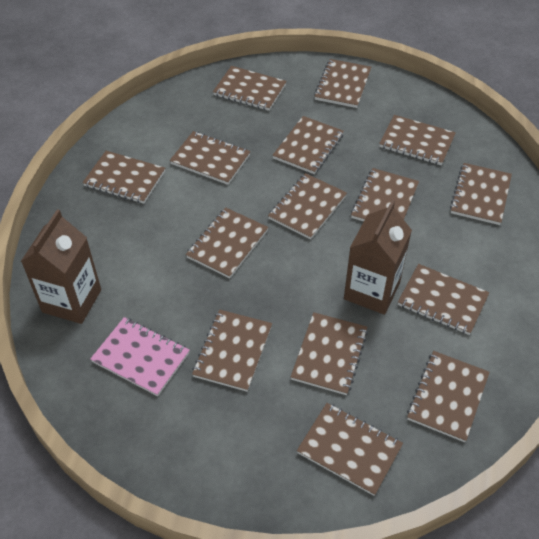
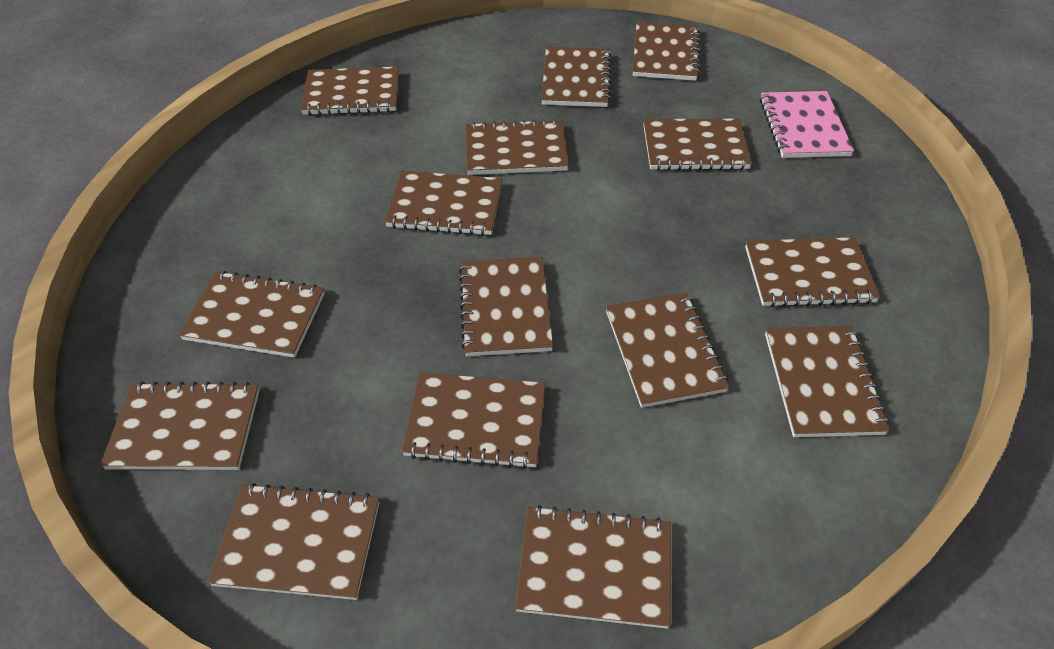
brown carton: 2 -> 0

